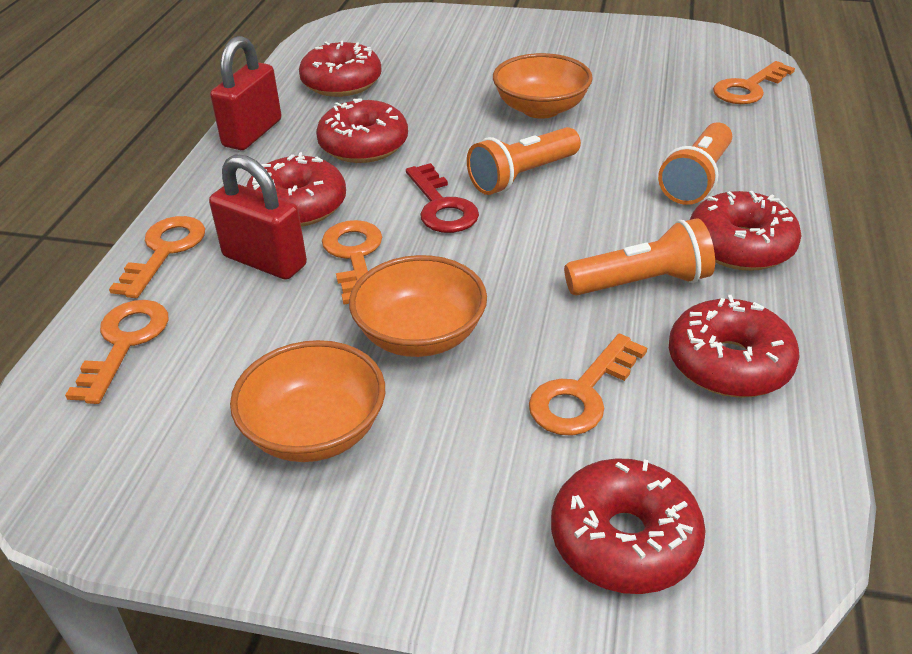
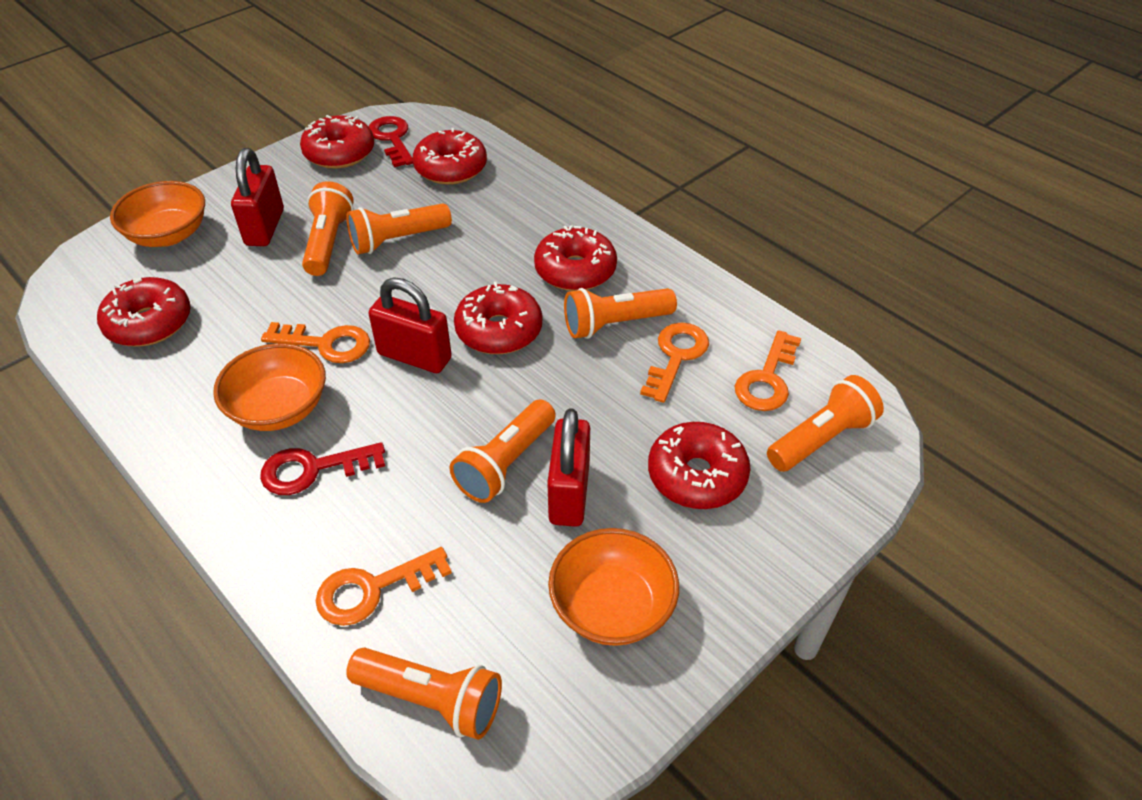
orange flashlight: 3 -> 6
orange key: 5 -> 4
red key: 1 -> 2
red padlock: 2 -> 3

